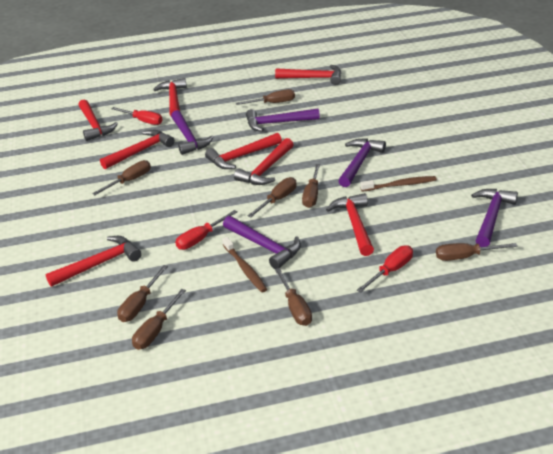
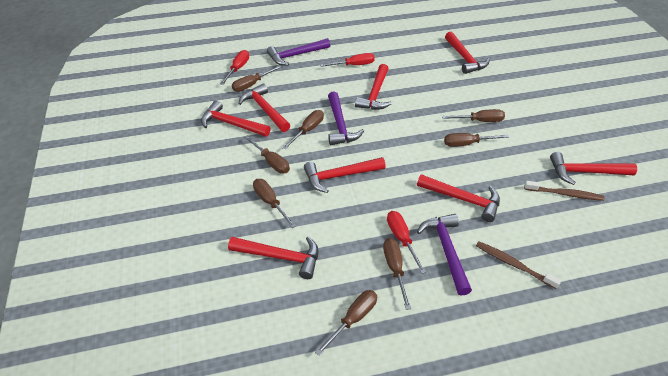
purple hammer: 5 -> 3

